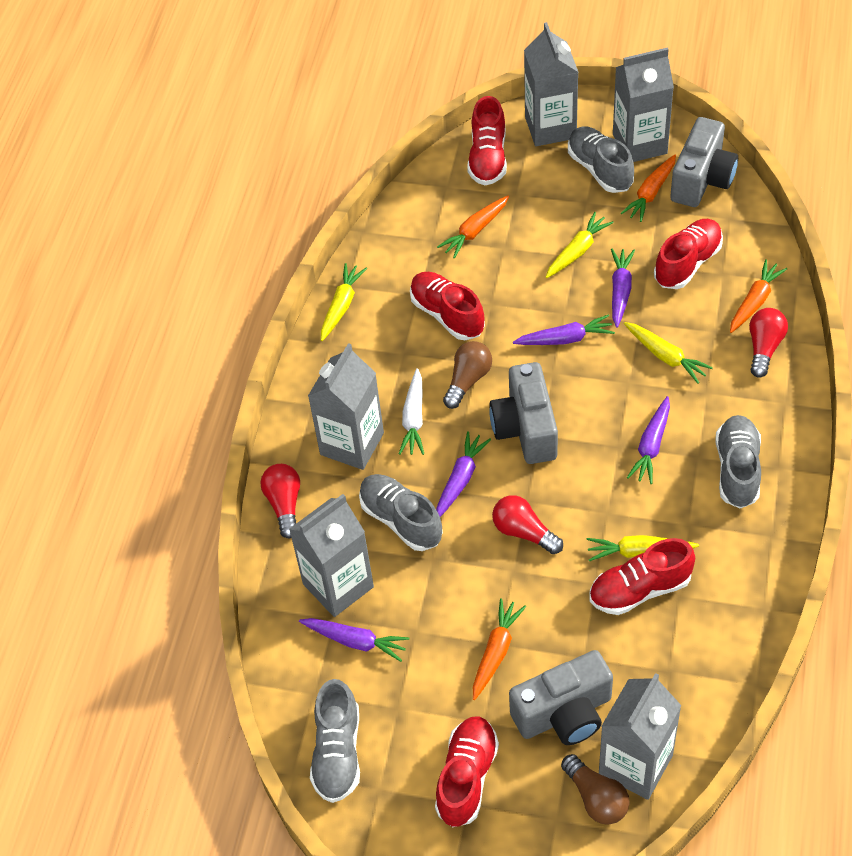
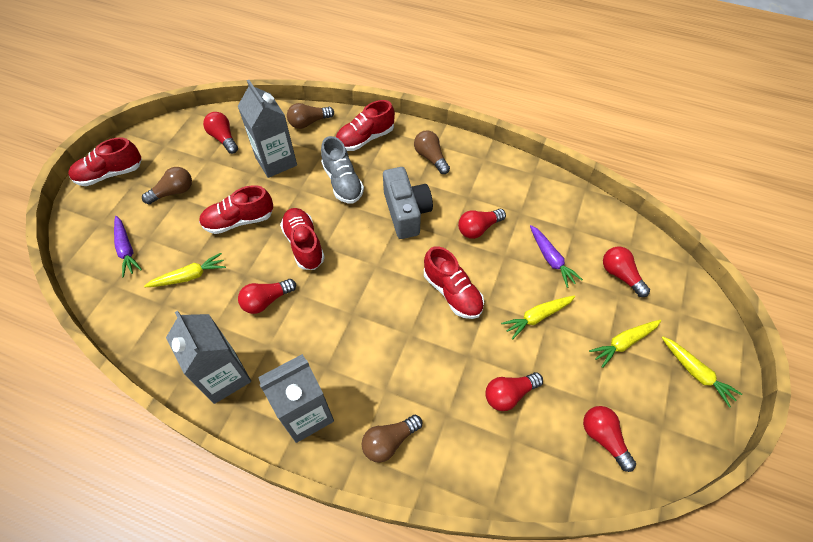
brown light bulb: 2 -> 4
grey camera: 3 -> 1
grey carton: 5 -> 3
grey shoe: 4 -> 1
orange carrot: 4 -> 0
purple carrot: 5 -> 2
red light bulb: 3 -> 6
white carrot: 1 -> 0

